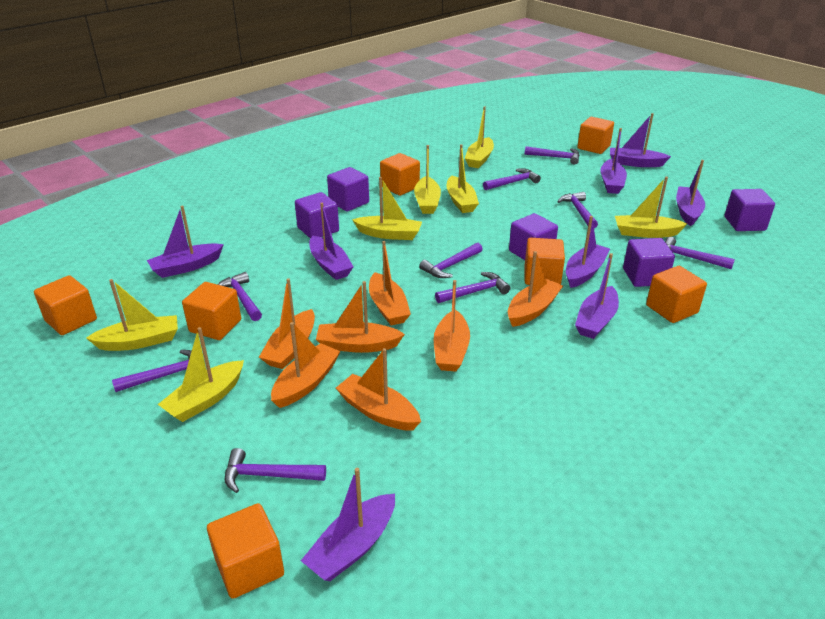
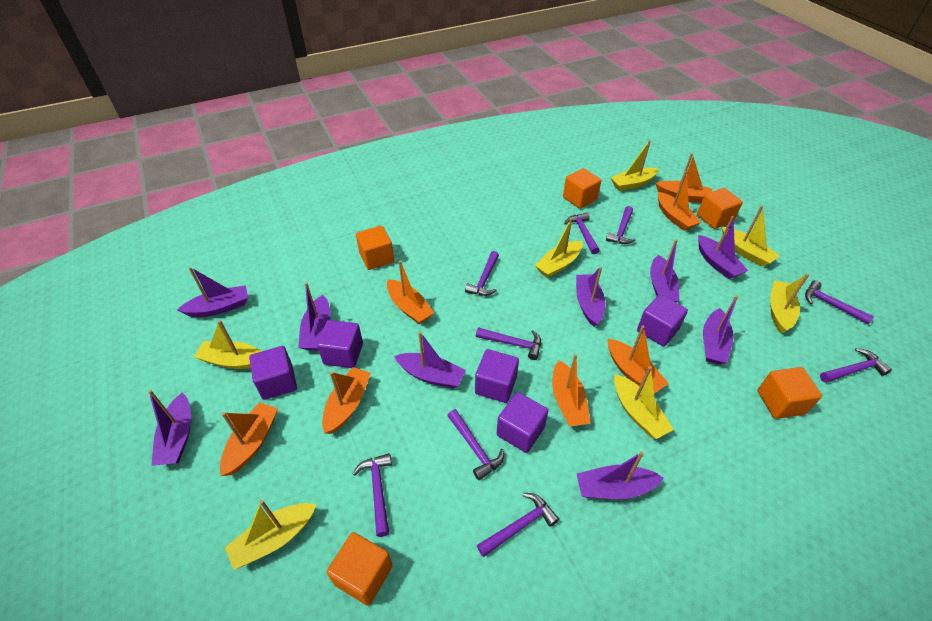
orange cube: 7 -> 5
purple boat: 8 -> 9

